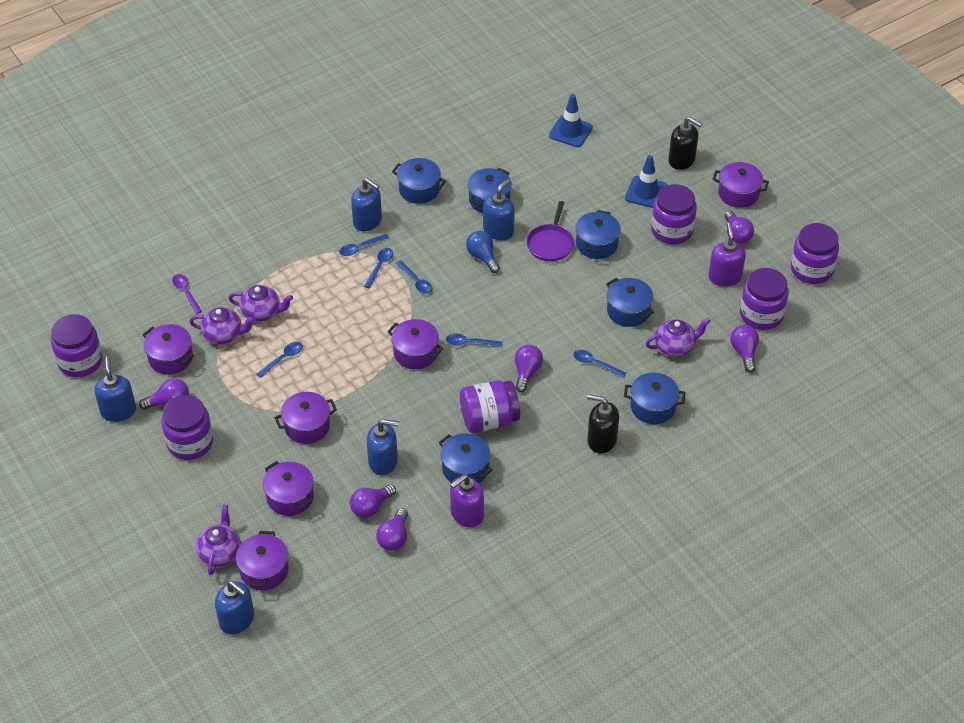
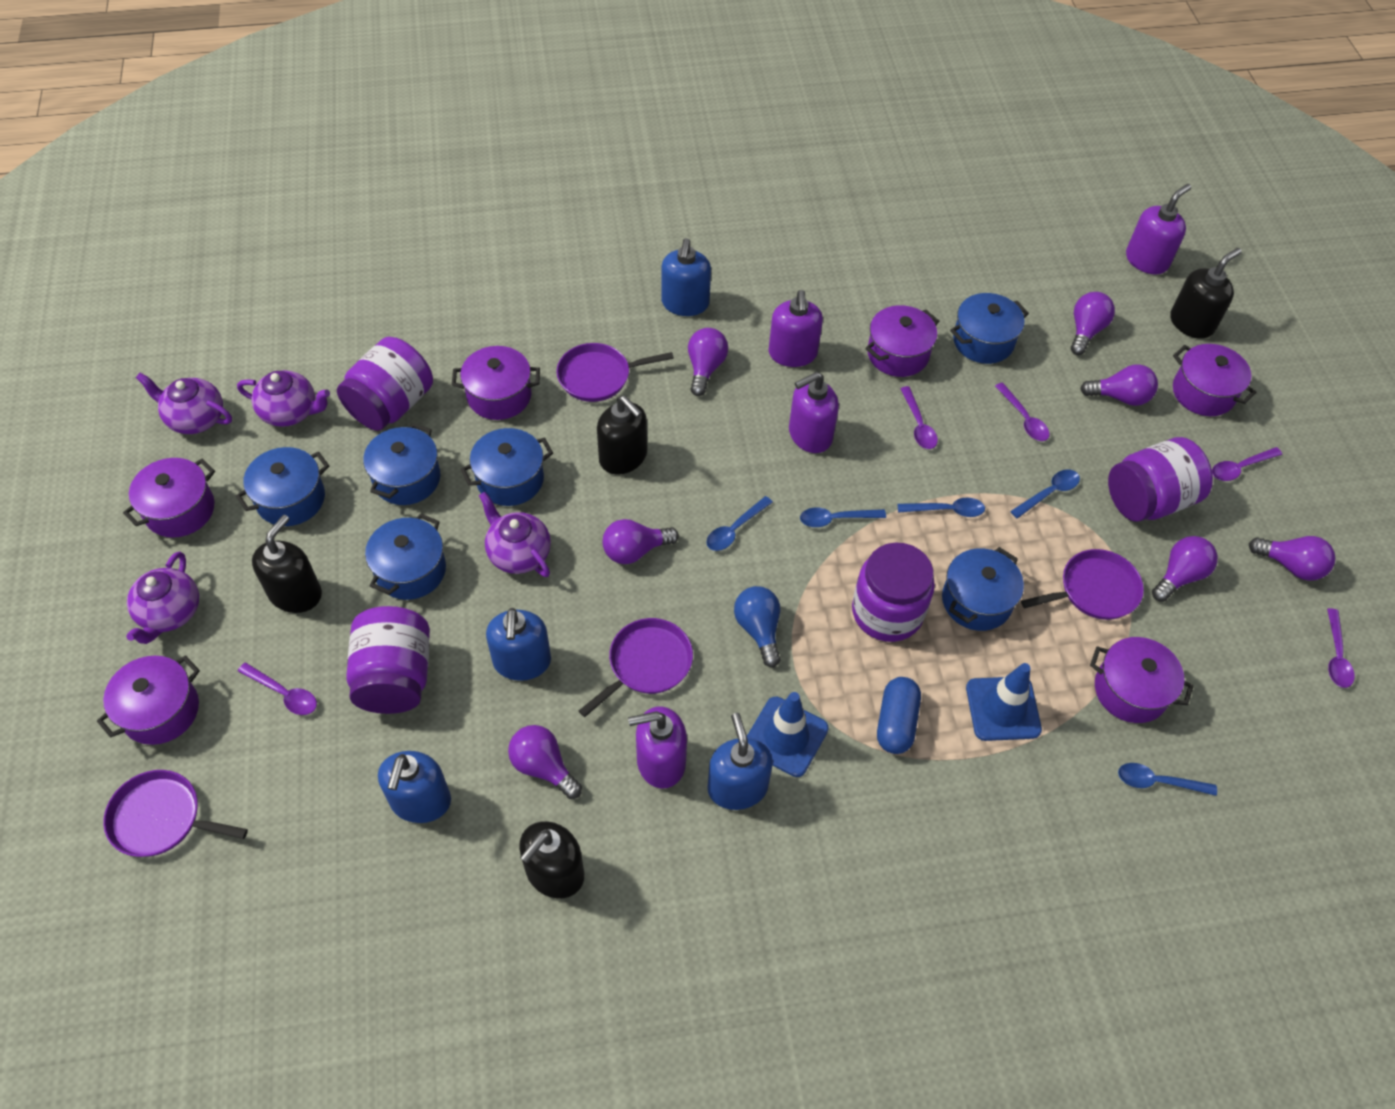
black soap dispenser: 2 -> 4
blue capsule: 0 -> 1
blue soap dispenser: 5 -> 4
blue spoon: 6 -> 5
purple jar: 6 -> 4
purple light bulb: 6 -> 7
purple pan: 1 -> 4
purple soap dispenser: 2 -> 4
purple spoon: 1 -> 5

